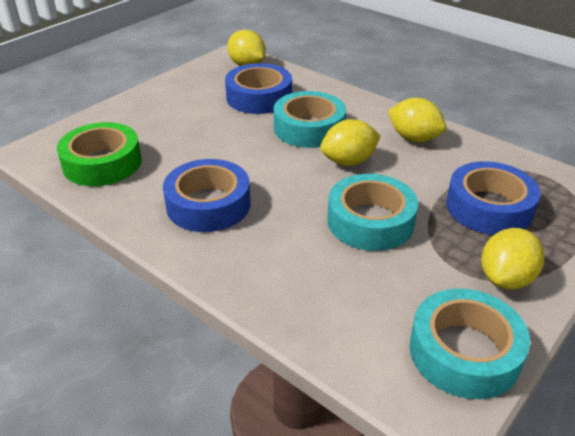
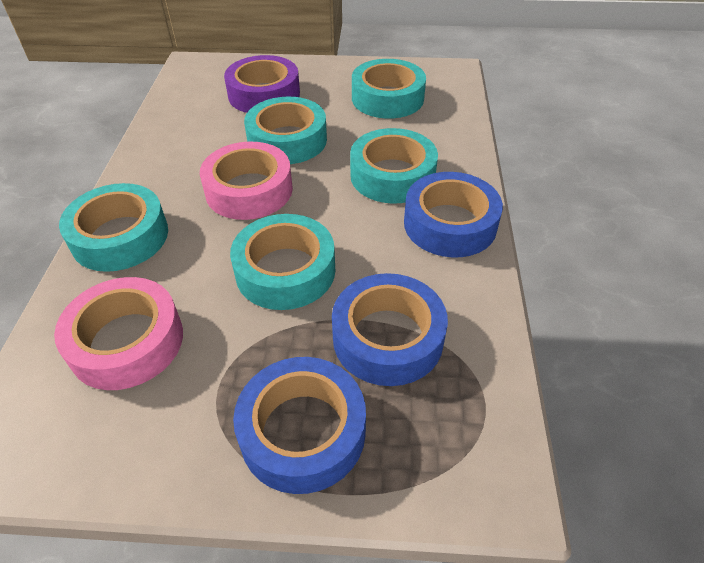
green tape: 1 -> 0
pink tape: 0 -> 2
purple tape: 0 -> 1
turquoise tape: 3 -> 5
yellow lemon: 4 -> 0

